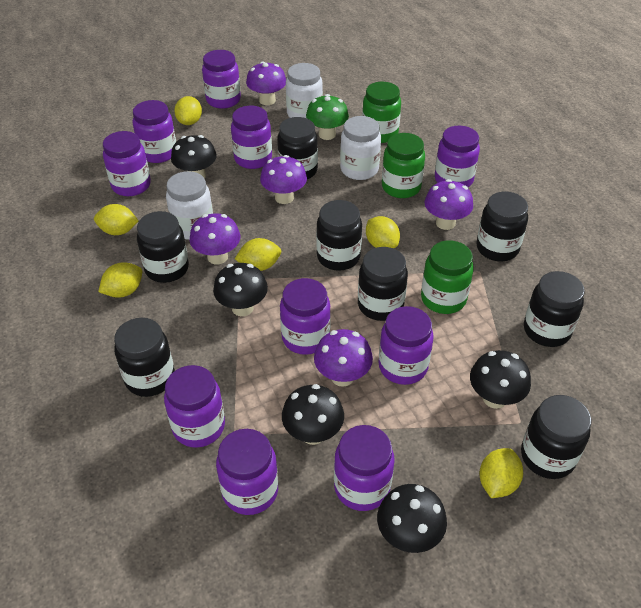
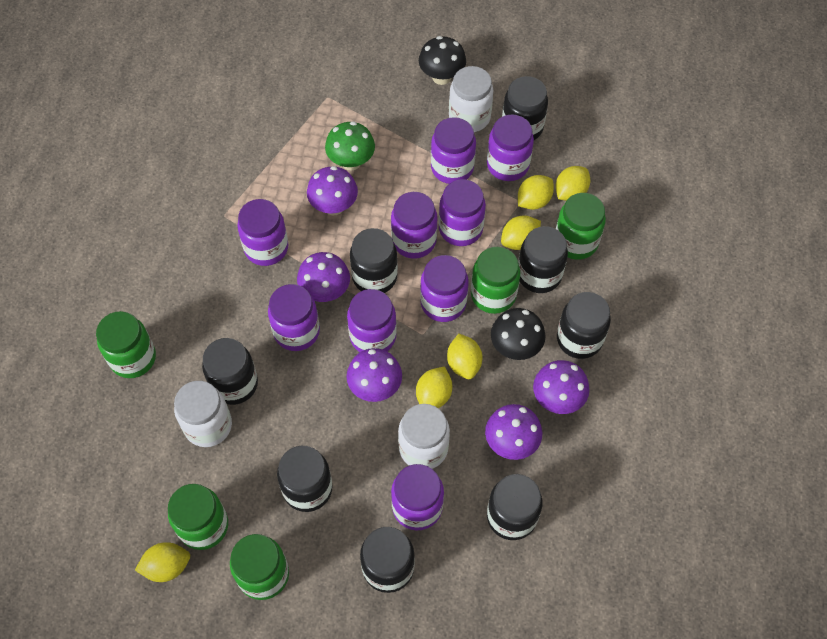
black mushroom: 5 -> 2
green jar: 3 -> 5
purple jar: 10 -> 9

